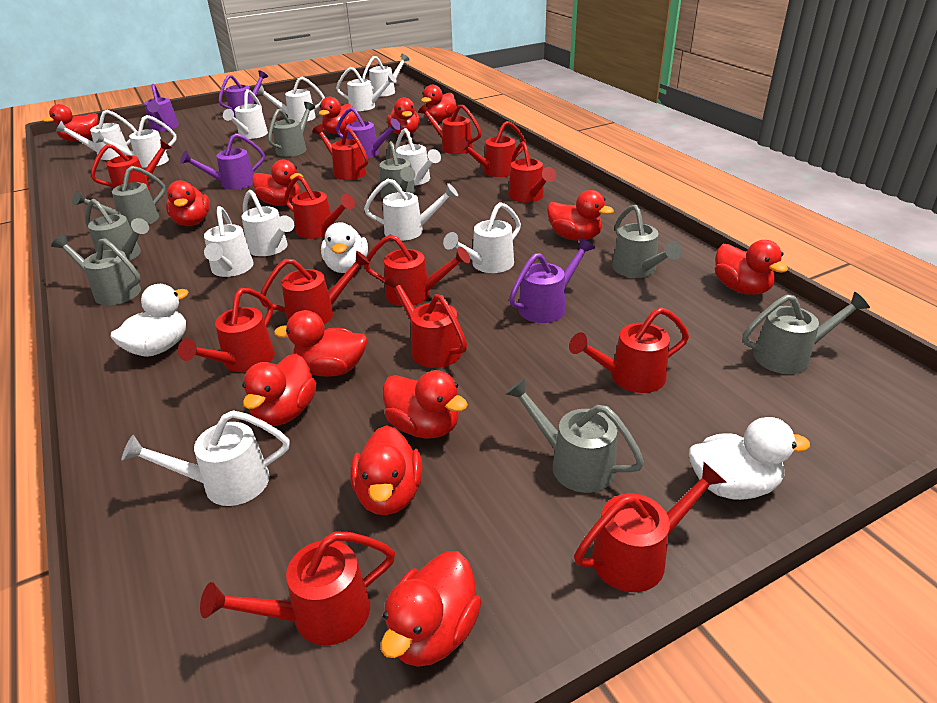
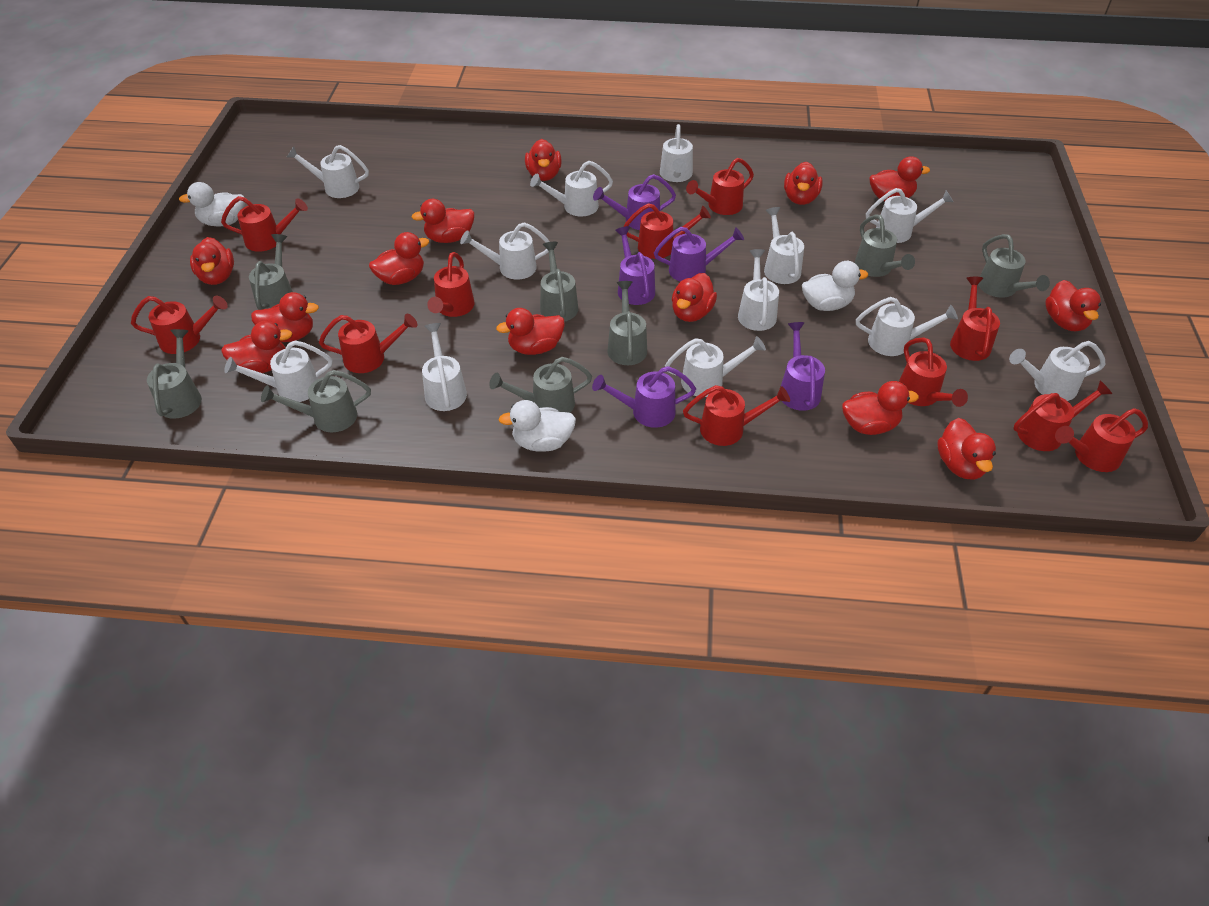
red watering can: 13 -> 11

